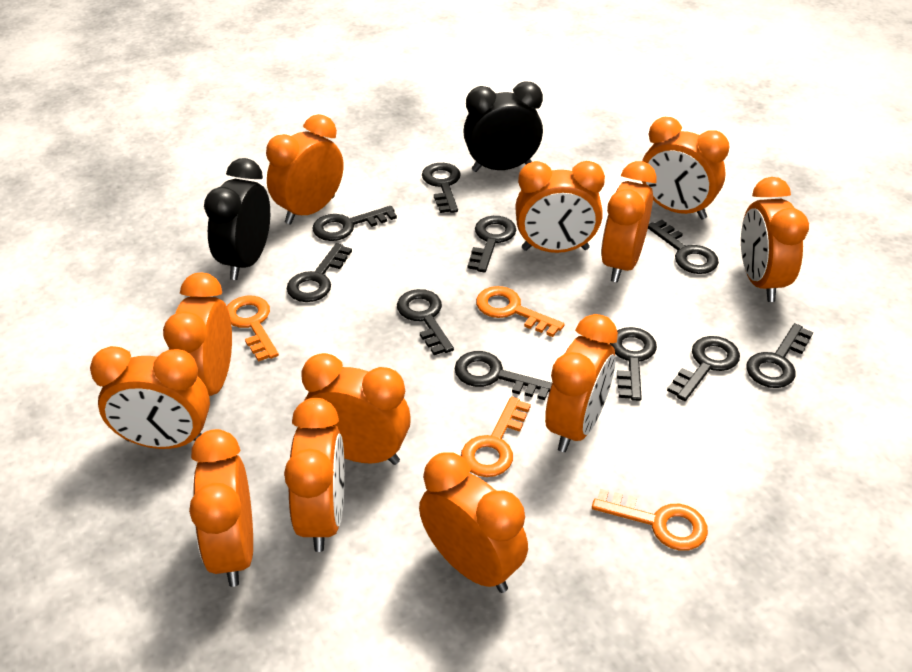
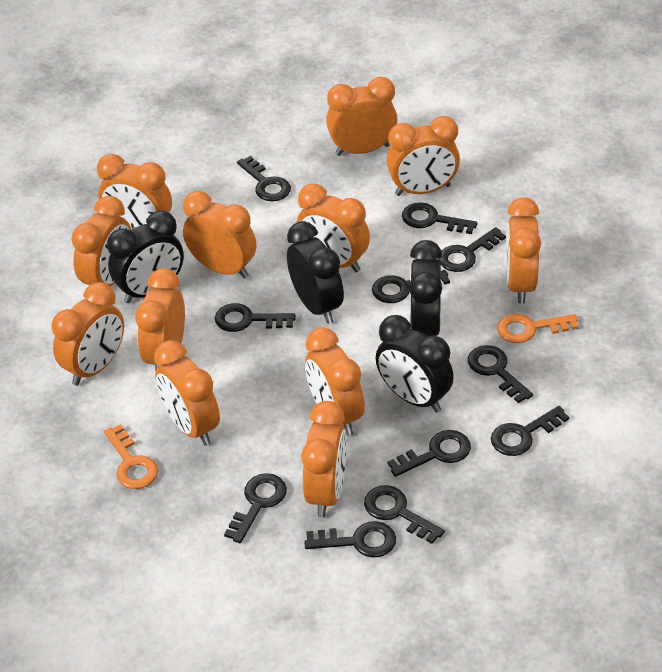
black clock: 2 -> 4
black key: 10 -> 11
orange key: 4 -> 2

